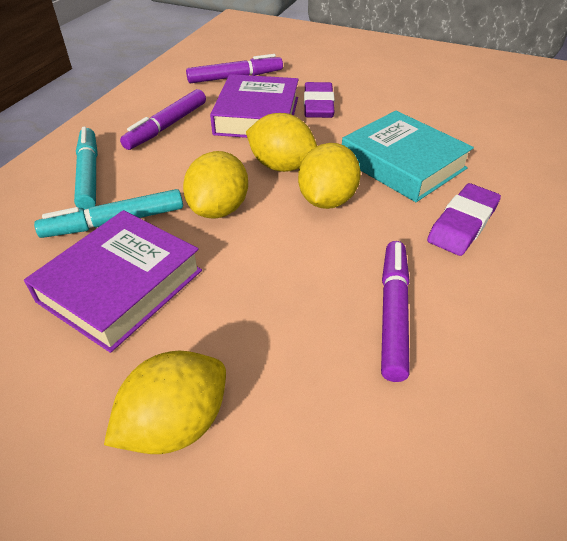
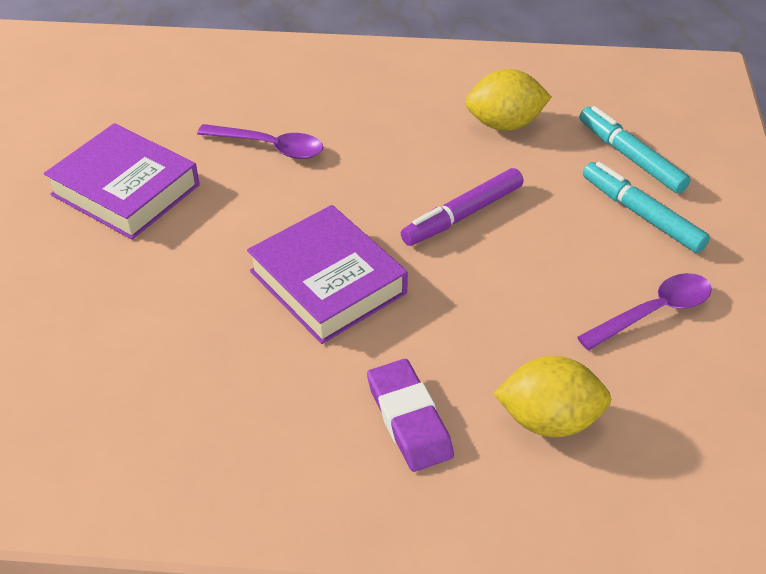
purple eraser: 2 -> 1
purple marker: 3 -> 1
purple spoon: 0 -> 2
turquoise book: 1 -> 0
yellow lemon: 4 -> 2

